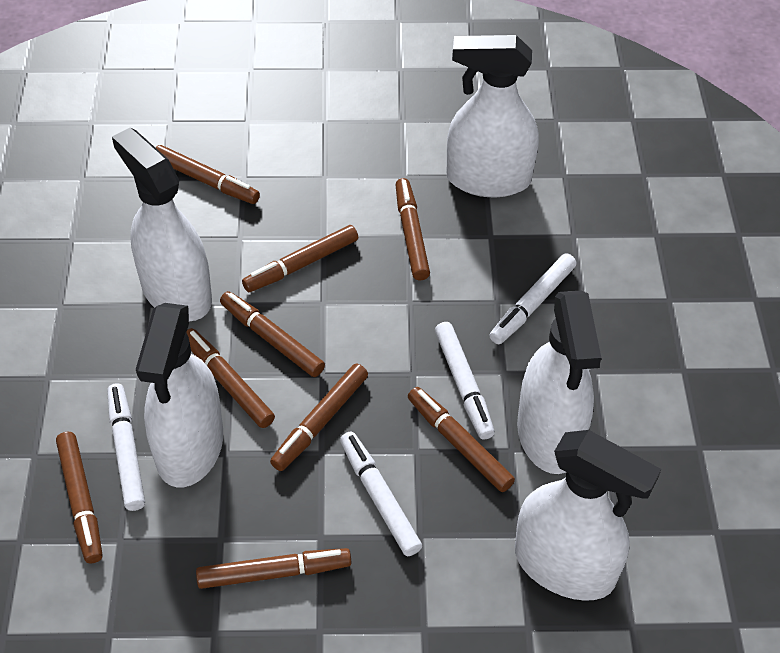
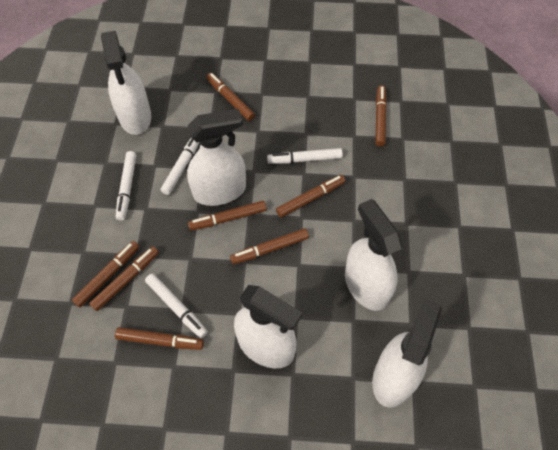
brown marker: 9 -> 8

